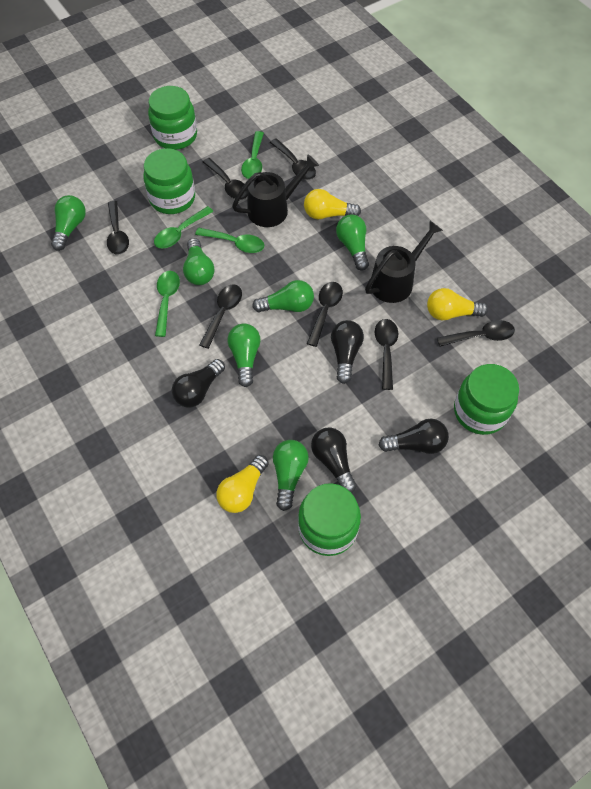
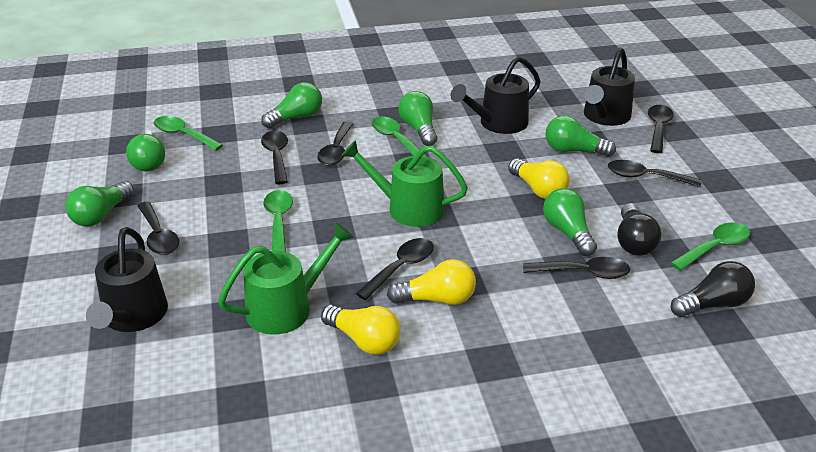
black light bulb: 4 -> 2
black watering can: 2 -> 3
green jar: 4 -> 0
green watering can: 0 -> 2

